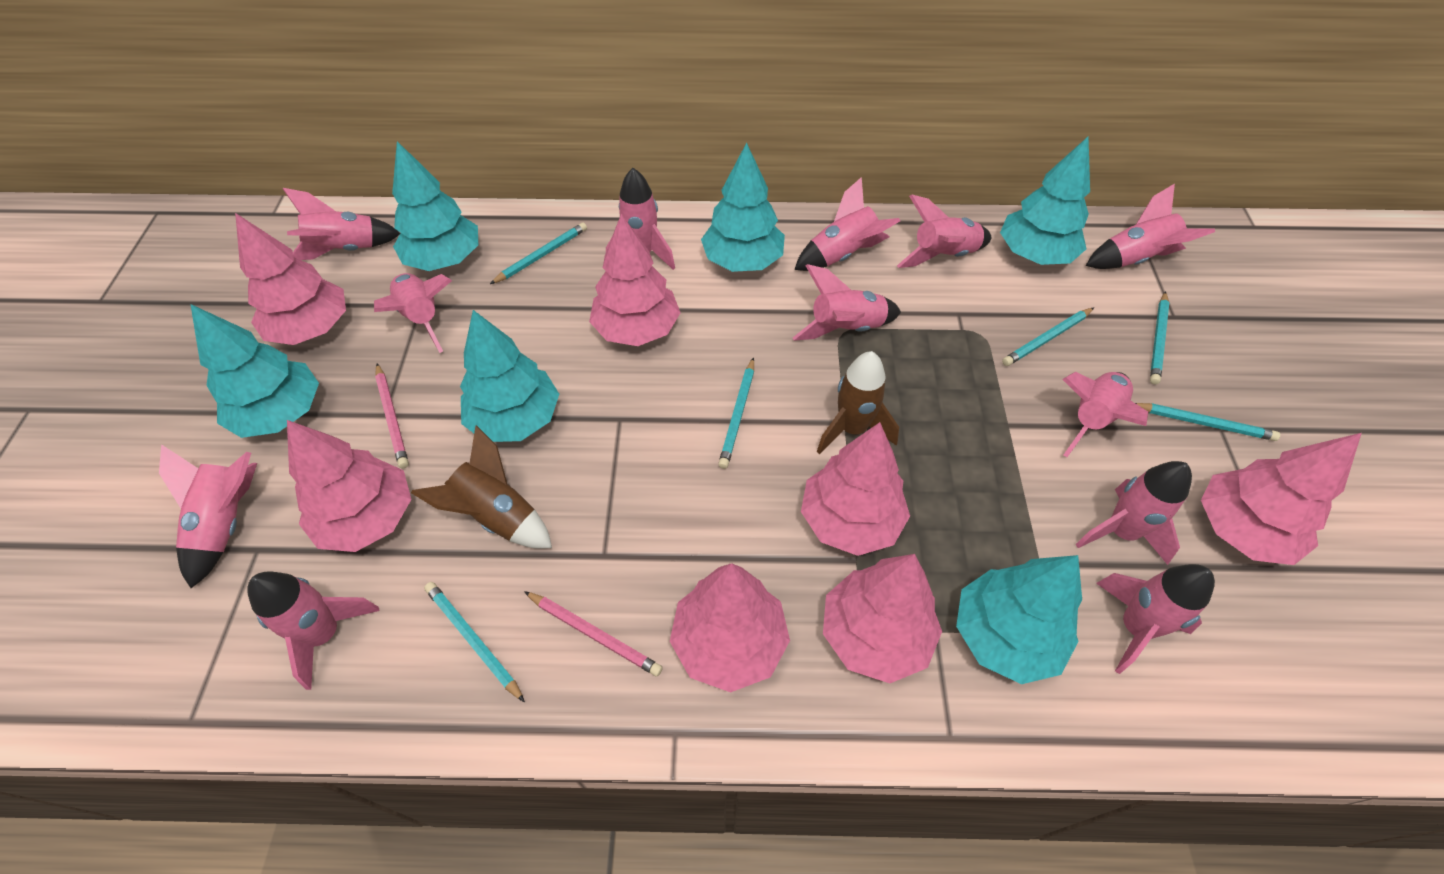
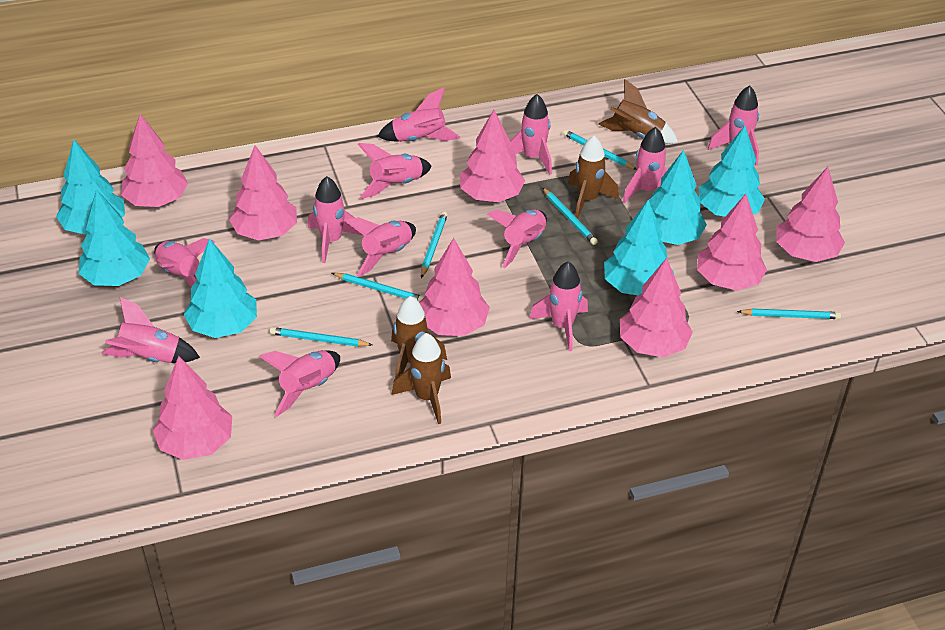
brown rocket: 2 -> 4
pink pencil: 2 -> 0
pink tree: 7 -> 8

